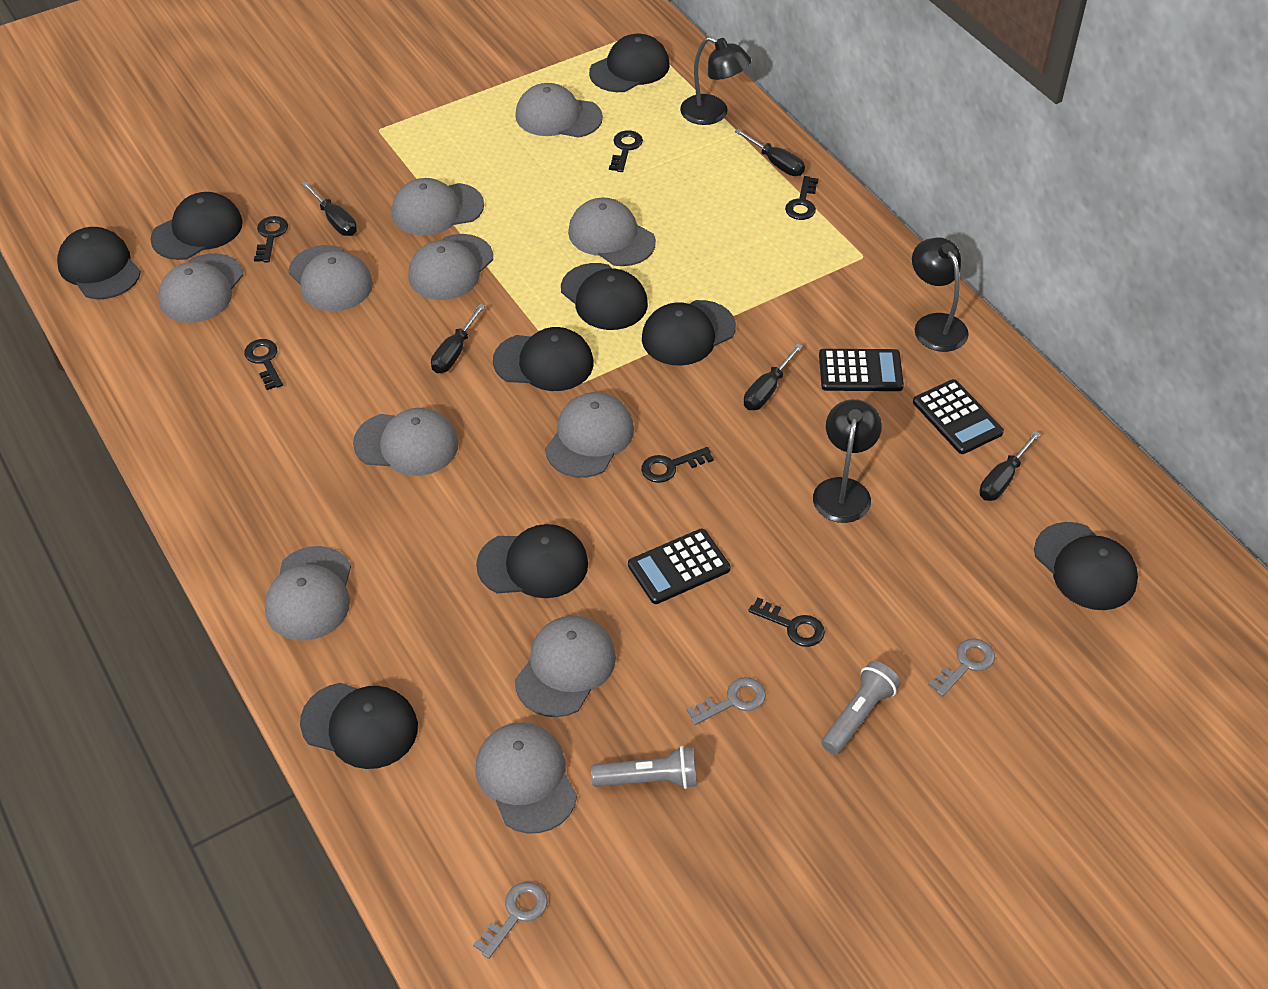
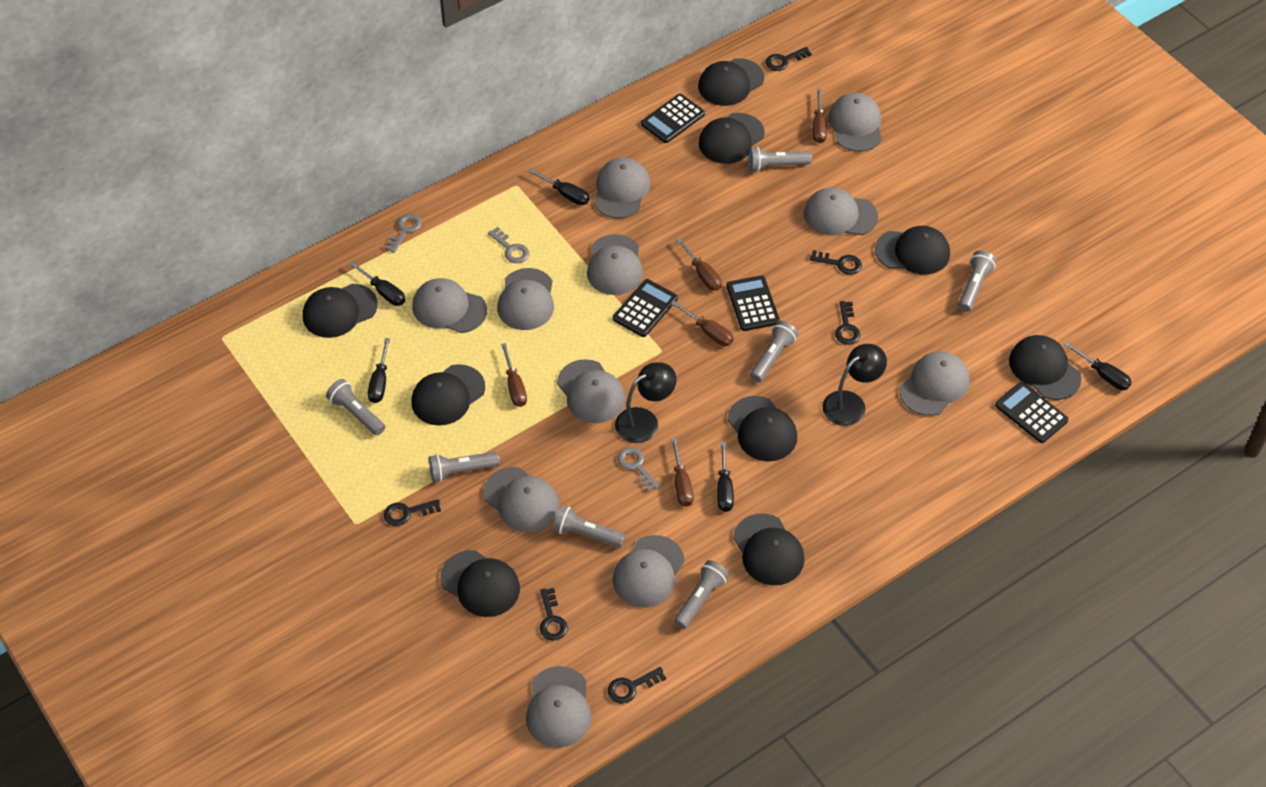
black calculator: 3 -> 4
black lamp: 3 -> 2
brown screwdriver: 0 -> 5
grey flashlight: 2 -> 7

